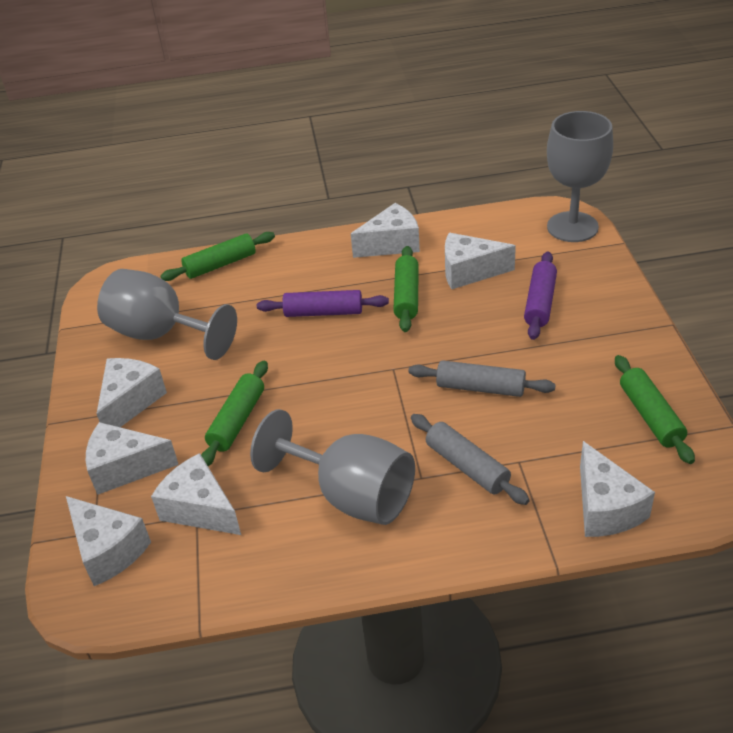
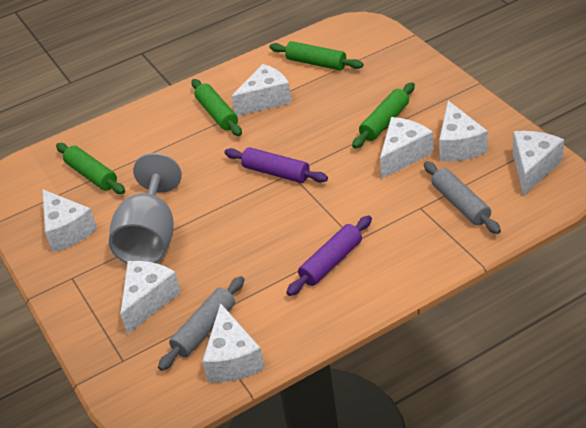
grey goblet: 3 -> 1

